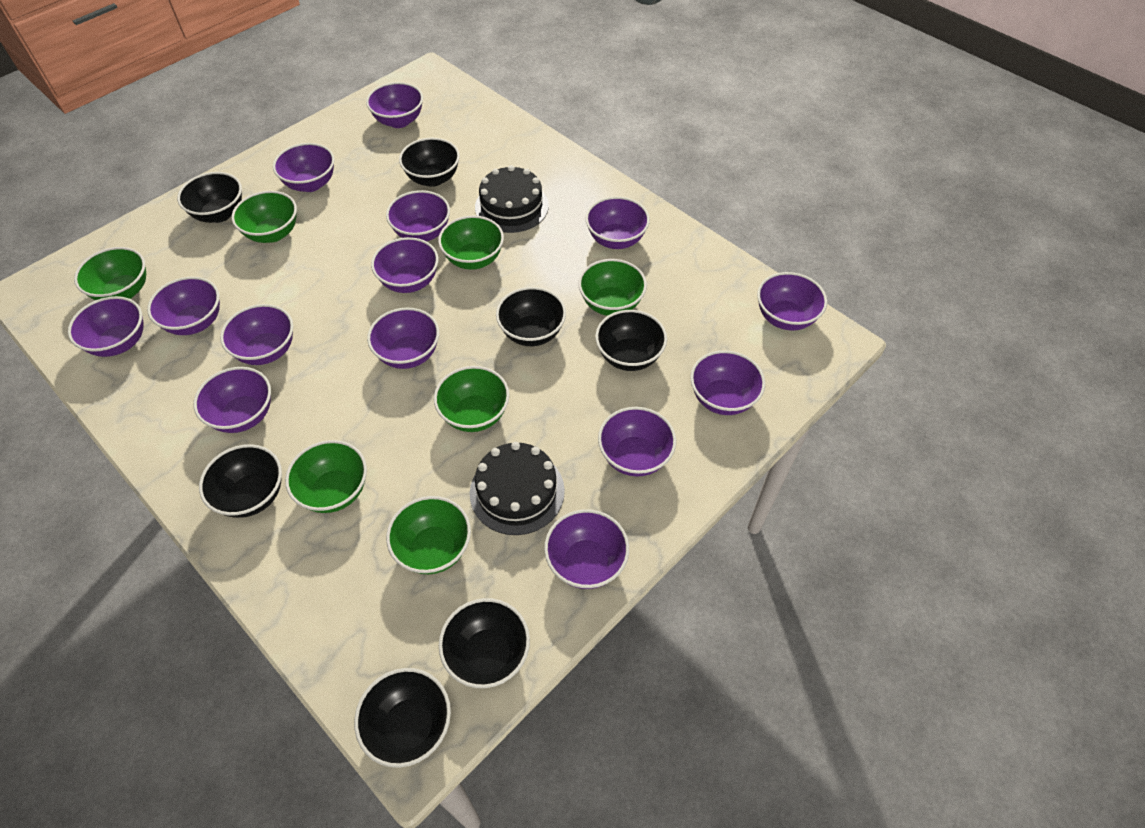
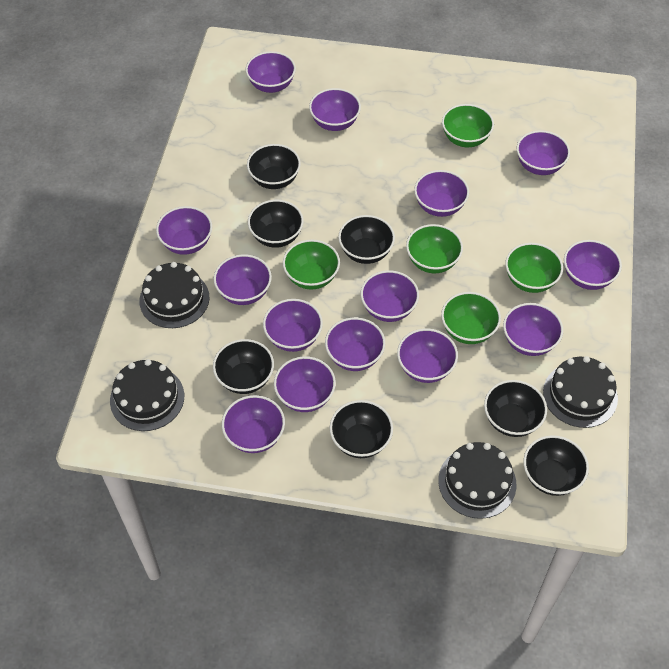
black cake: 2 -> 4
green bowl: 7 -> 5

